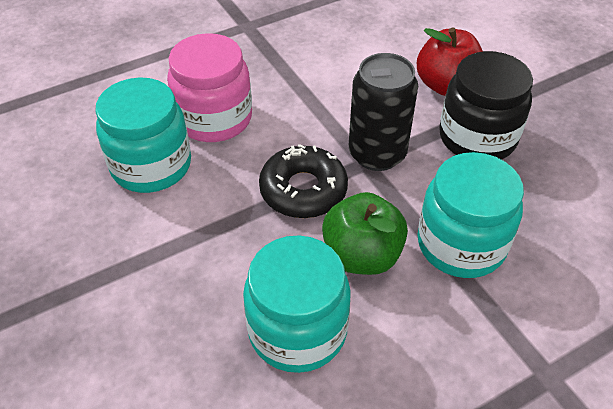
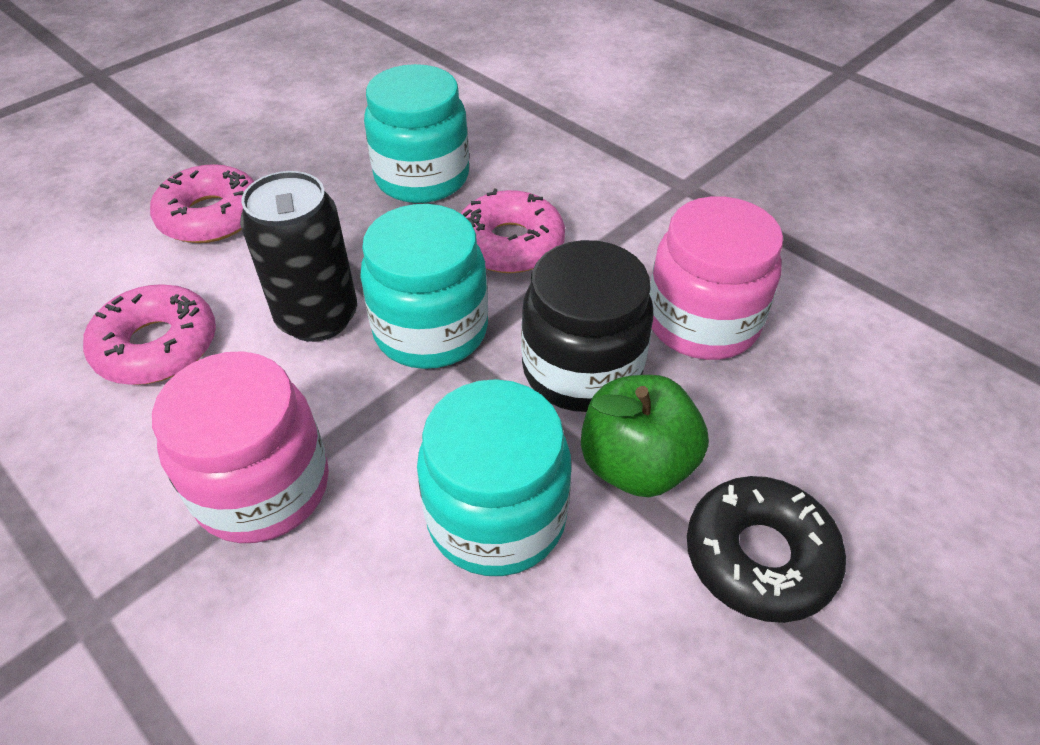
pink donut: 0 -> 3
pink jar: 1 -> 2
red apple: 1 -> 0

